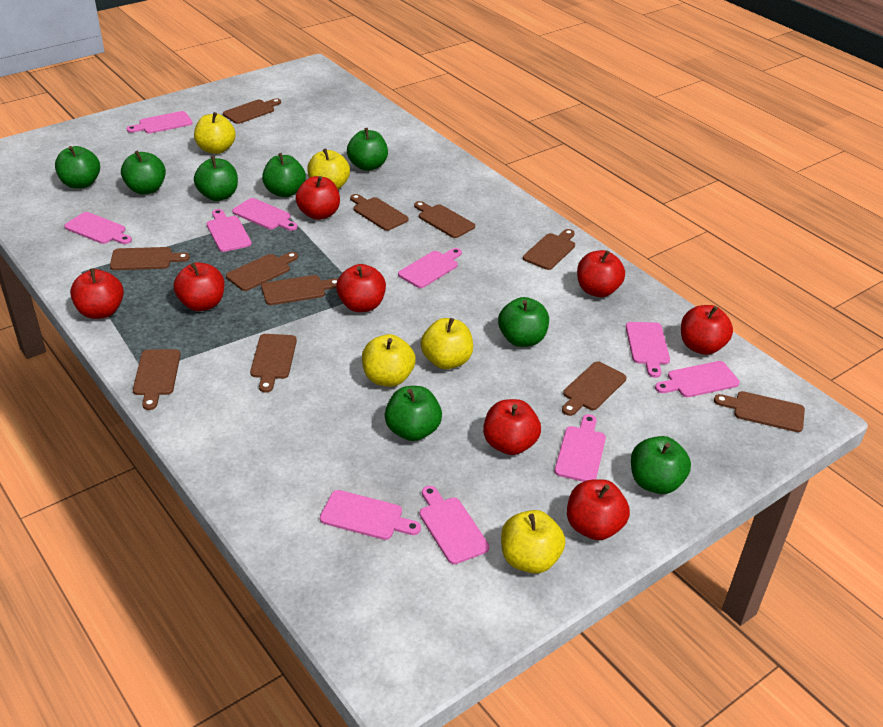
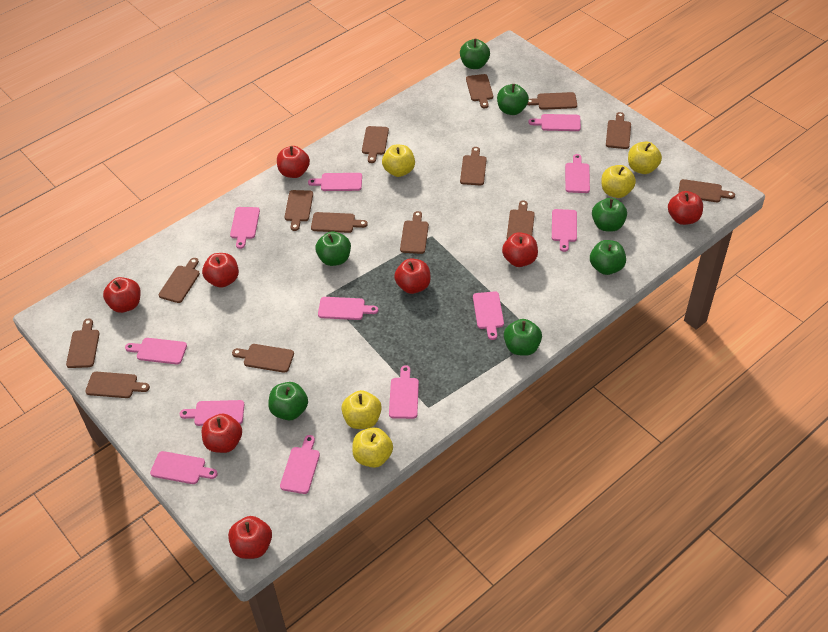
brown cutting board: 11 -> 14
green apple: 8 -> 7
pink cutting board: 10 -> 12

